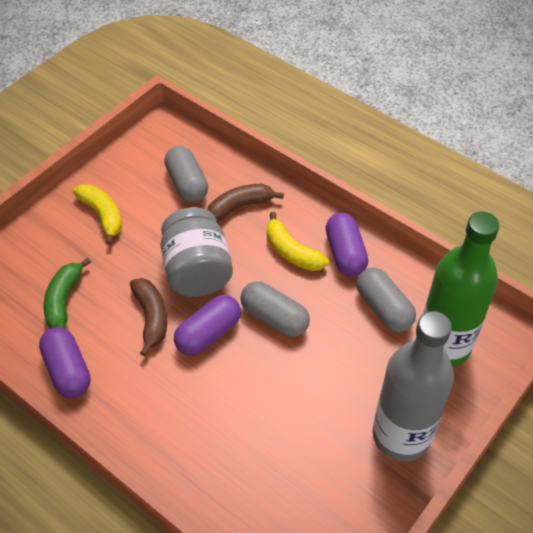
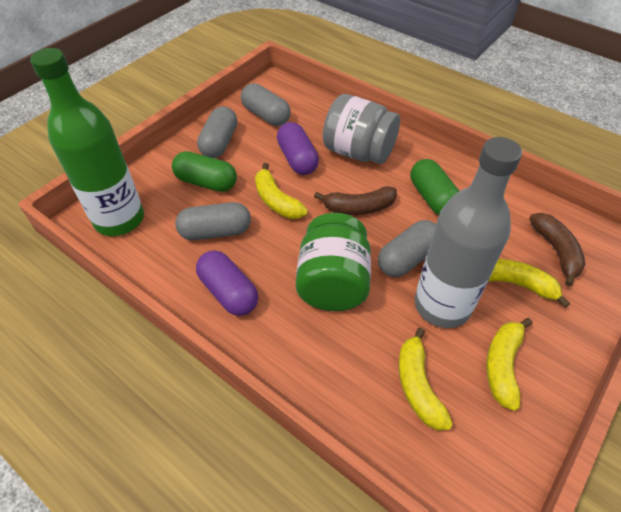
green banana: 1 -> 0
green capsule: 0 -> 2
green jar: 0 -> 1
grey capsule: 3 -> 4
purple capsule: 3 -> 2
yellow banana: 2 -> 4

